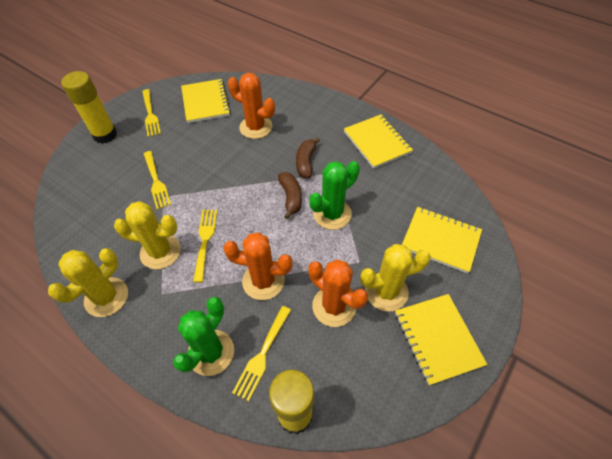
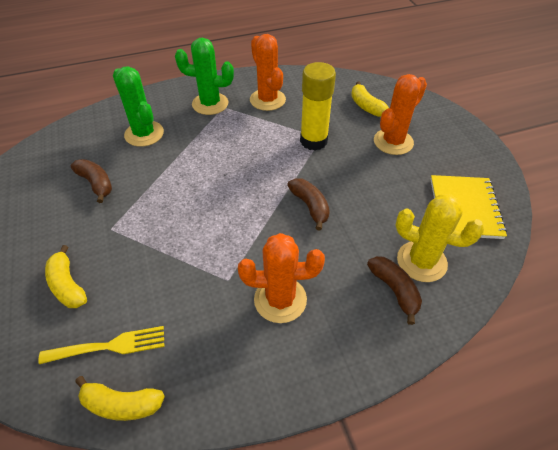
brown banana: 2 -> 3
yellow banana: 0 -> 3
yellow cactus: 3 -> 1
yellow fork: 4 -> 1
yellow glue stick: 2 -> 1
yellow notebook: 4 -> 1

